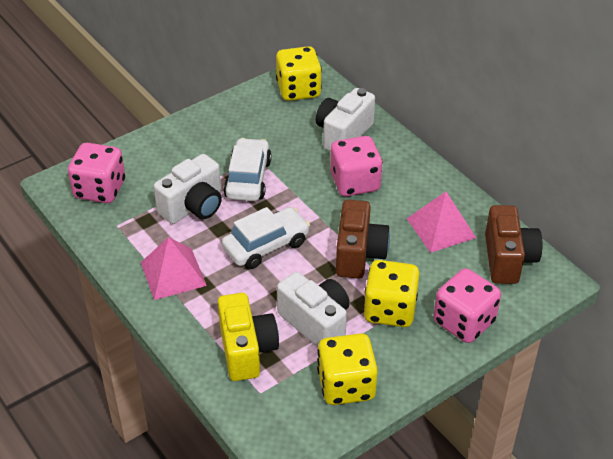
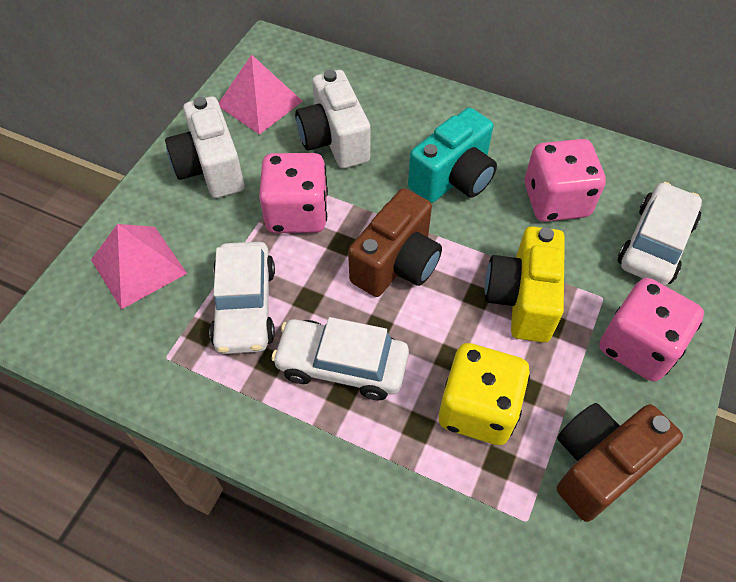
turquoise camera: 0 -> 1
white camera: 3 -> 2
white car: 2 -> 3
yellow dice: 3 -> 1

